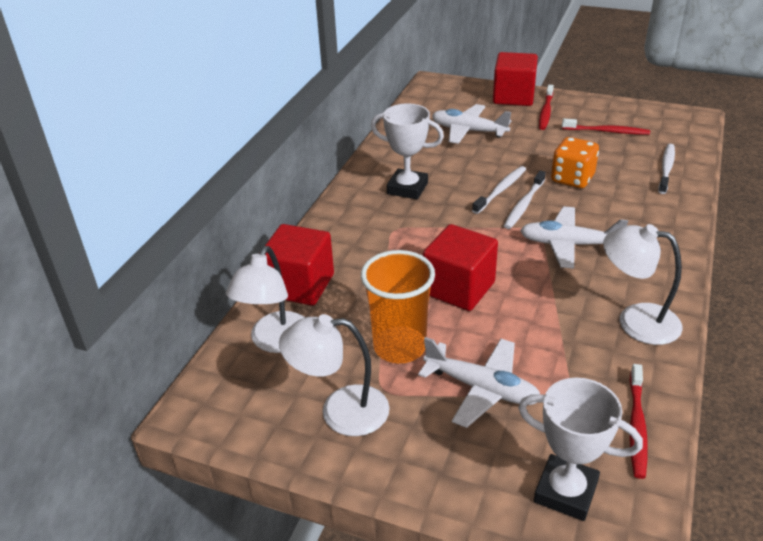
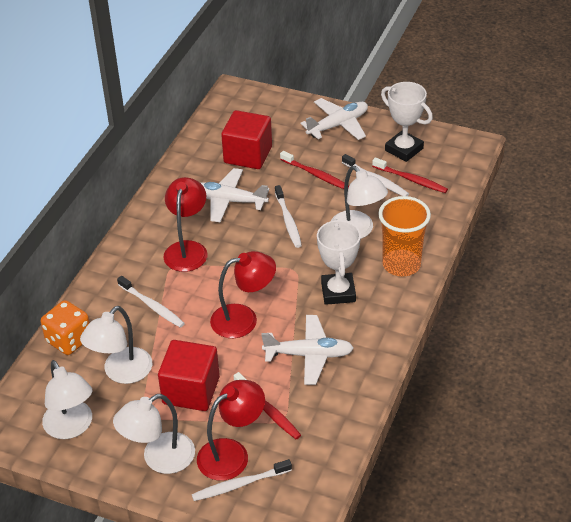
red cube: 3 -> 2
red lamp: 0 -> 3
white lamp: 3 -> 4
white toothbrush: 3 -> 4

